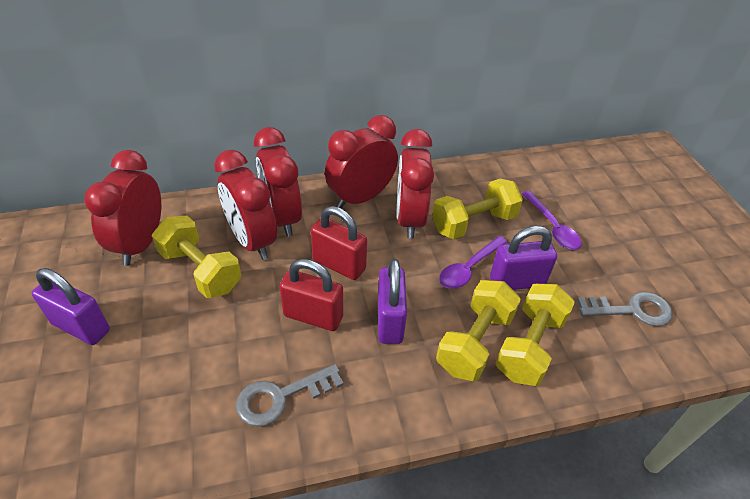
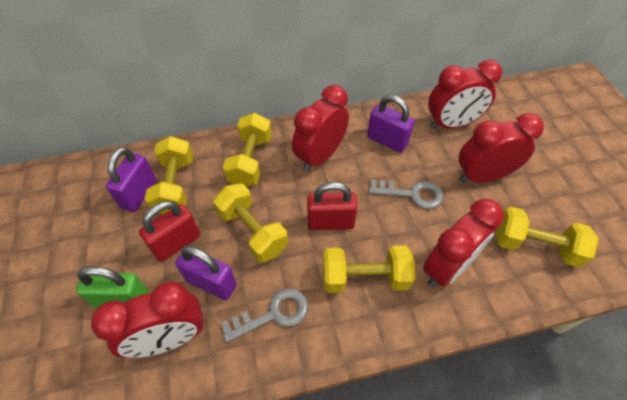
green padlock: 0 -> 1
purple spoon: 2 -> 0
yellow dumbbell: 4 -> 5

